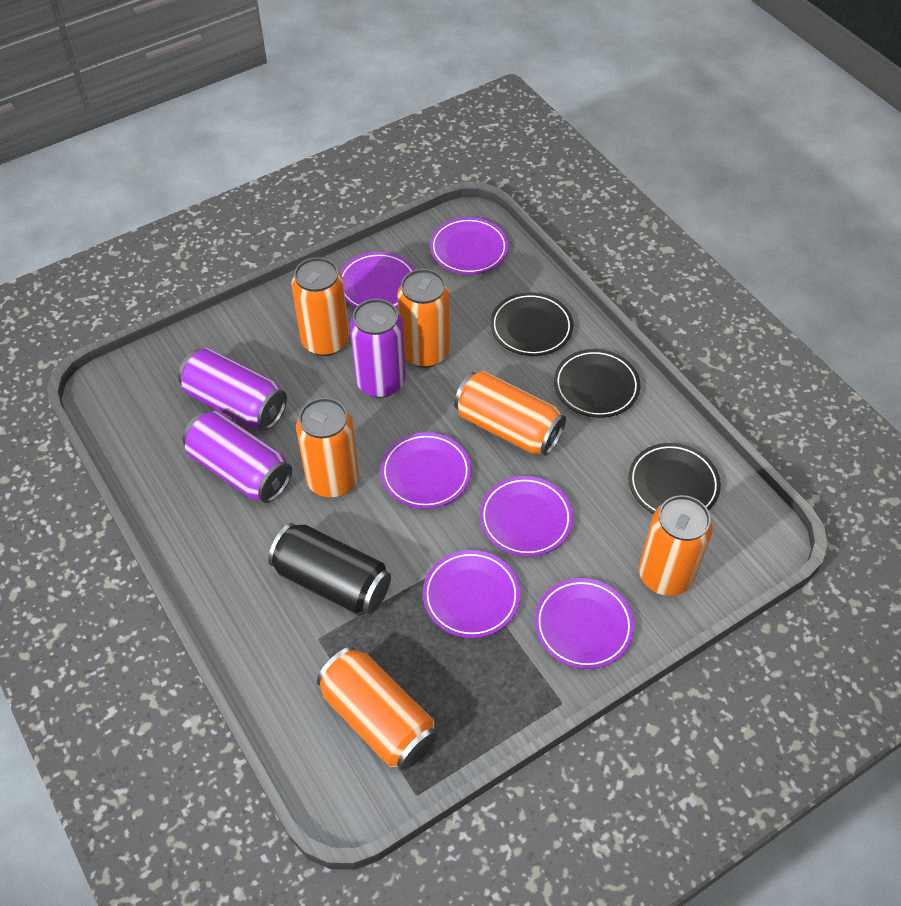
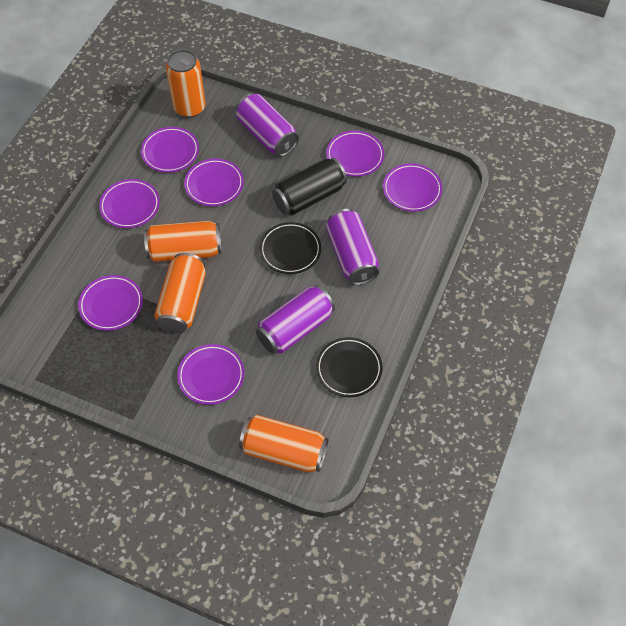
black plate: 3 -> 2
orange can: 6 -> 4
purple plate: 6 -> 7

